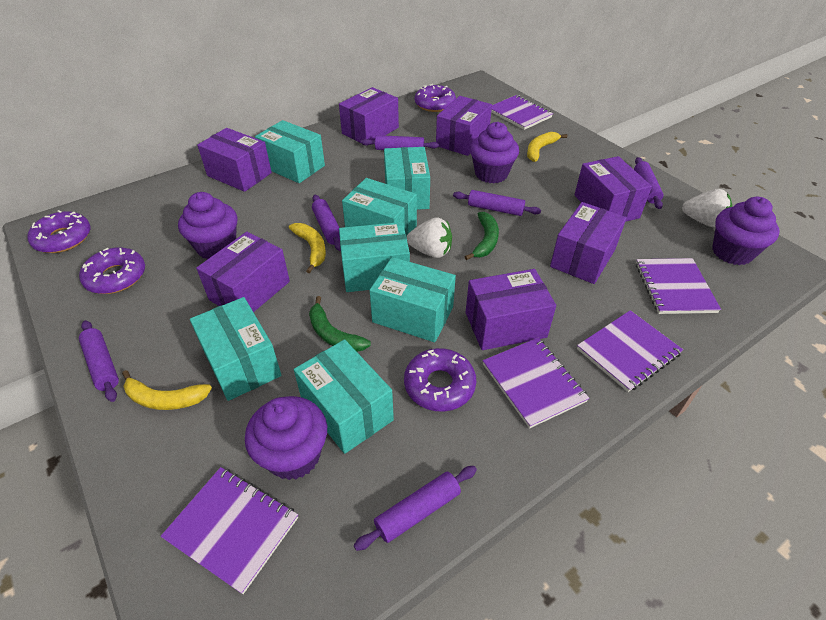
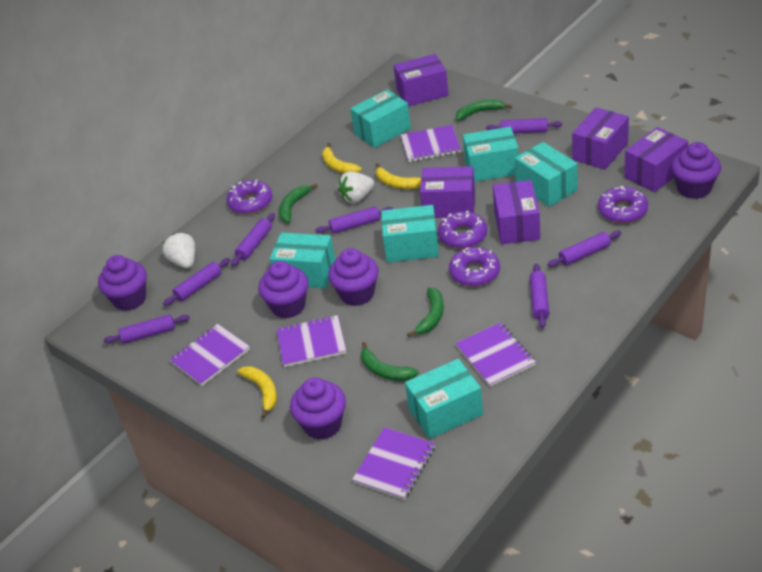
green banana: 2 -> 4
purple box: 7 -> 5
purple cupcake: 4 -> 5
purple rolling pin: 6 -> 7
turquoise box: 7 -> 6

